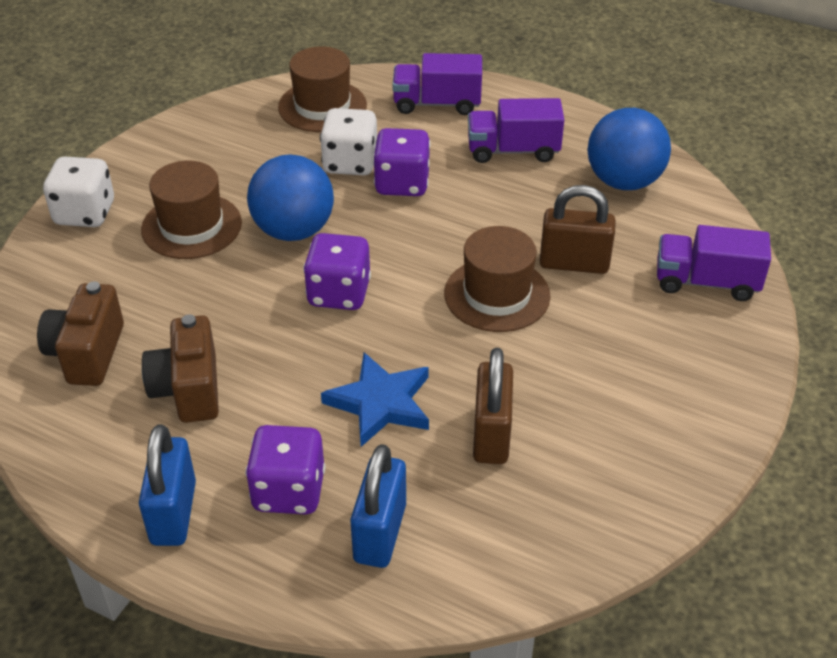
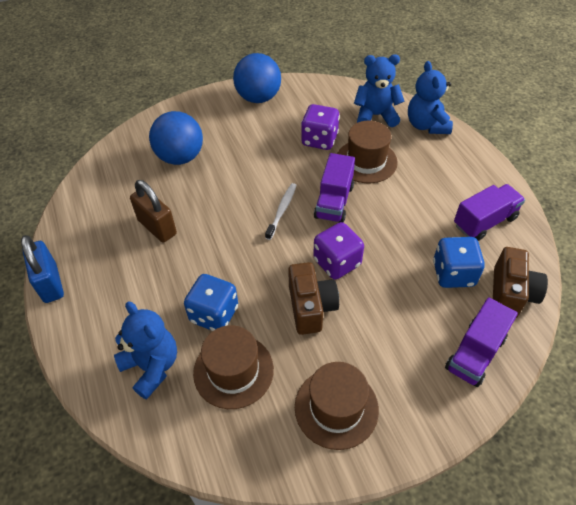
blue dice: 0 -> 2
blue padlock: 2 -> 1
blue star: 1 -> 0
blue teddy bear: 0 -> 3
brown padlock: 2 -> 1
purple dice: 3 -> 2
white dice: 2 -> 0
white toothbrush: 0 -> 1

